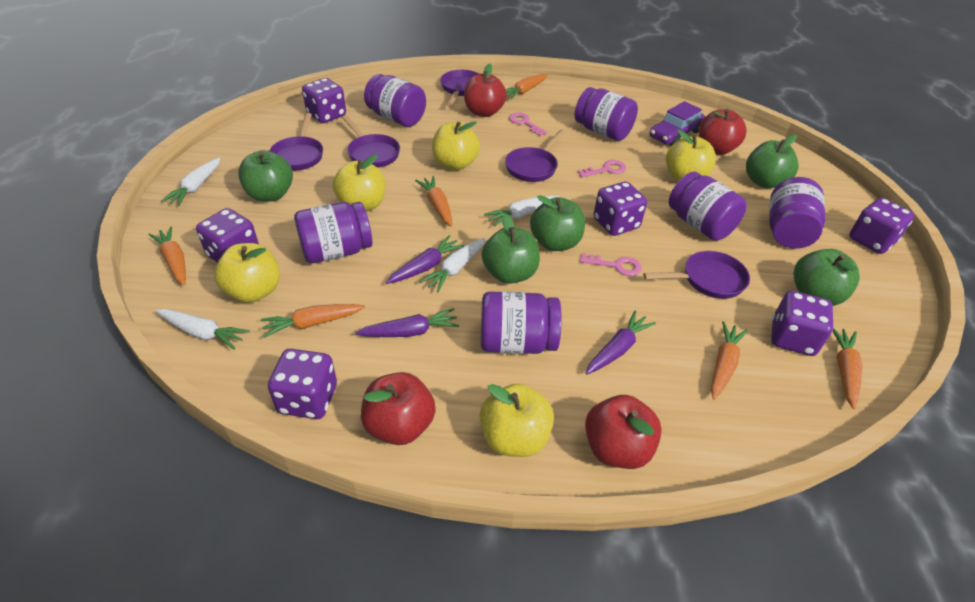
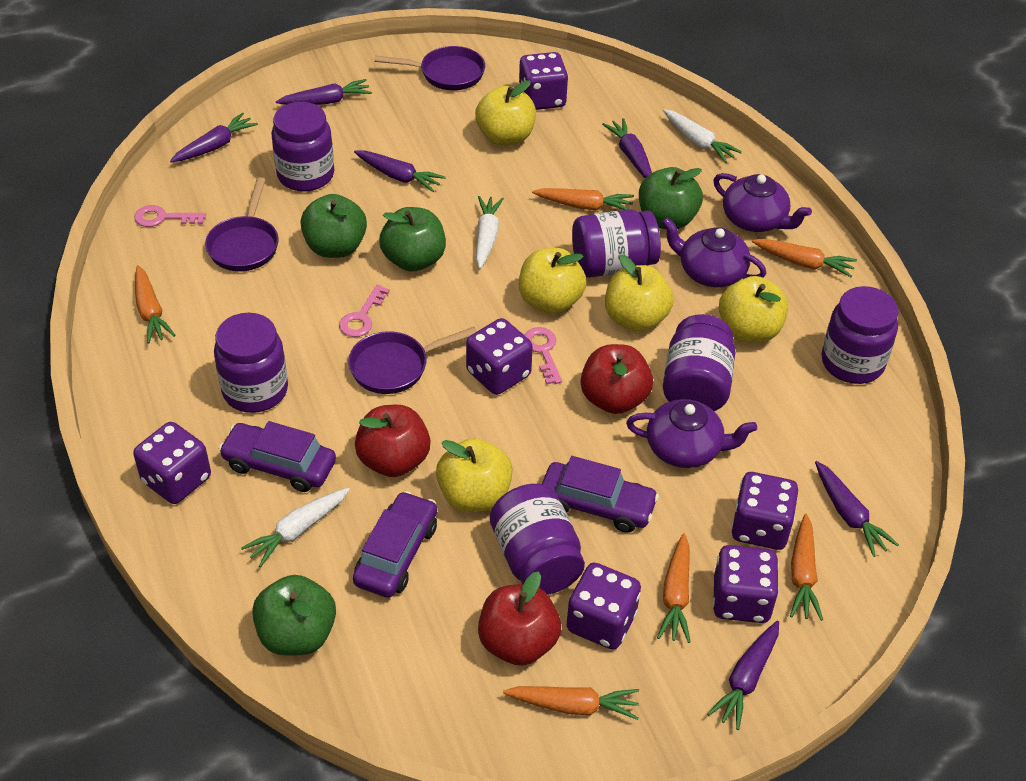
green apple: 5 -> 4
purple car: 1 -> 3
purple carrot: 3 -> 6
purple pan: 5 -> 3
purple teapot: 0 -> 3
red apple: 4 -> 3
white carrot: 4 -> 3

